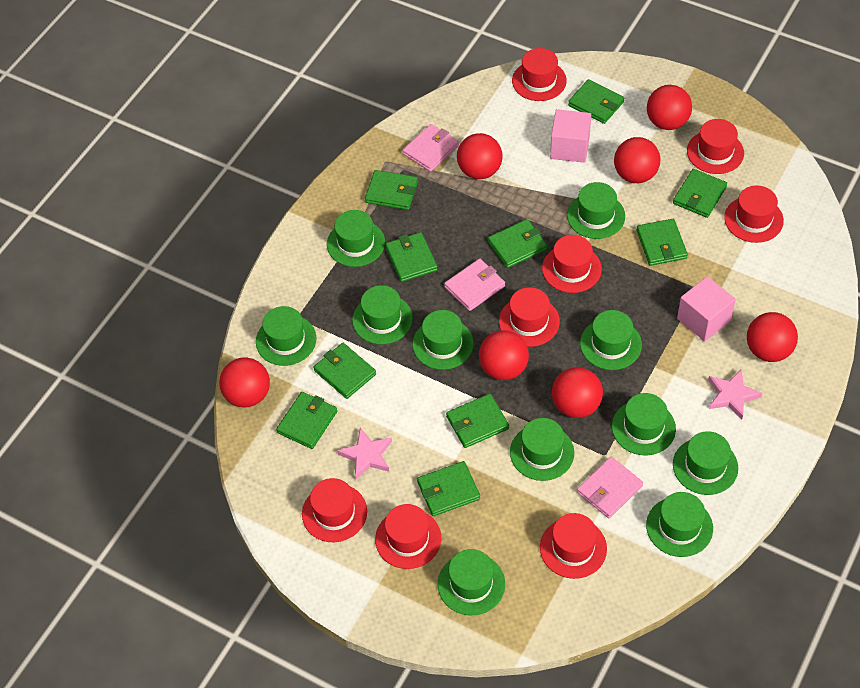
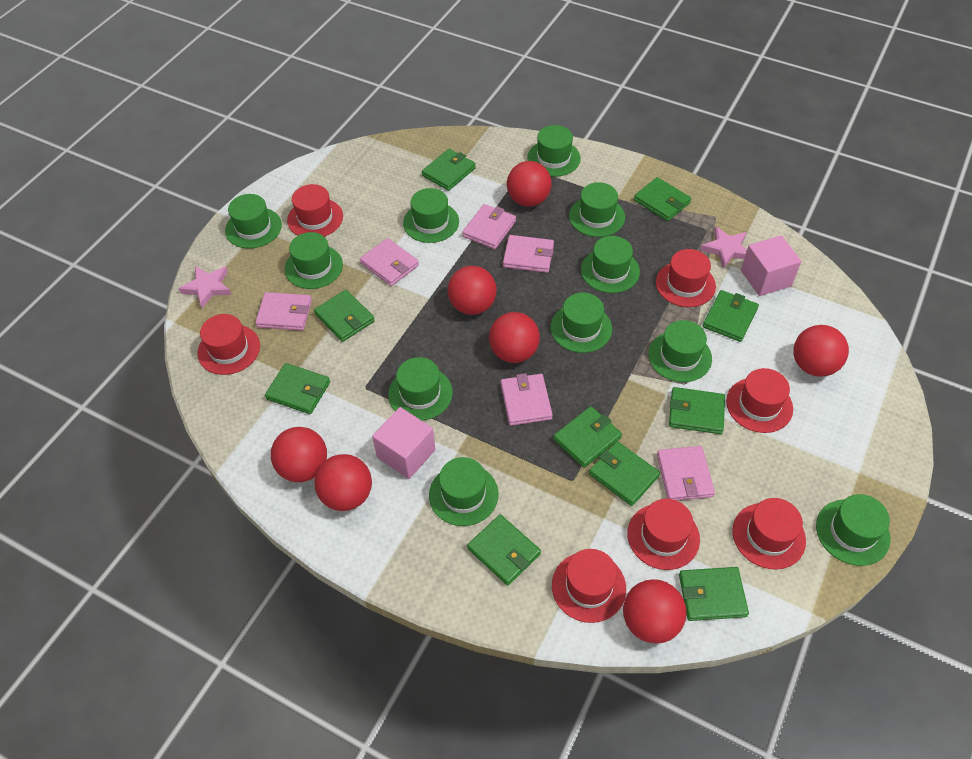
pink wallet: 3 -> 6
red hat: 8 -> 7

